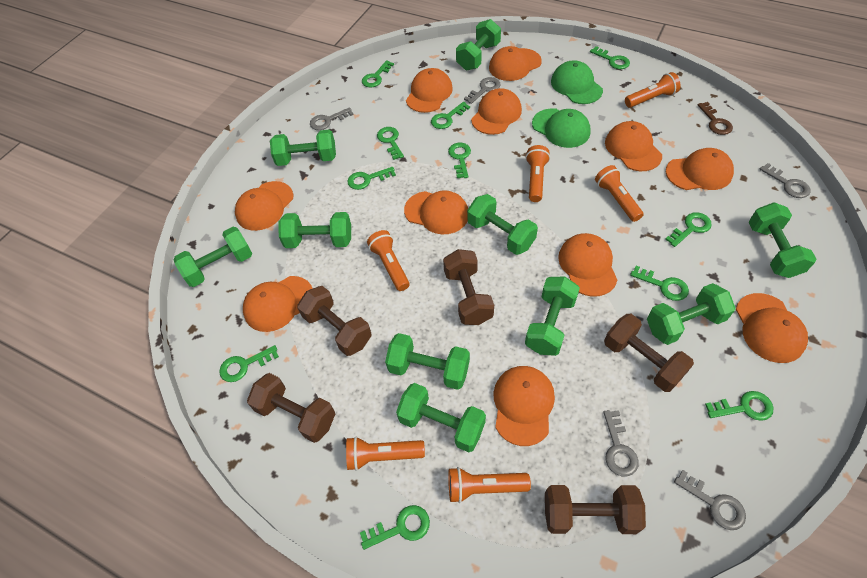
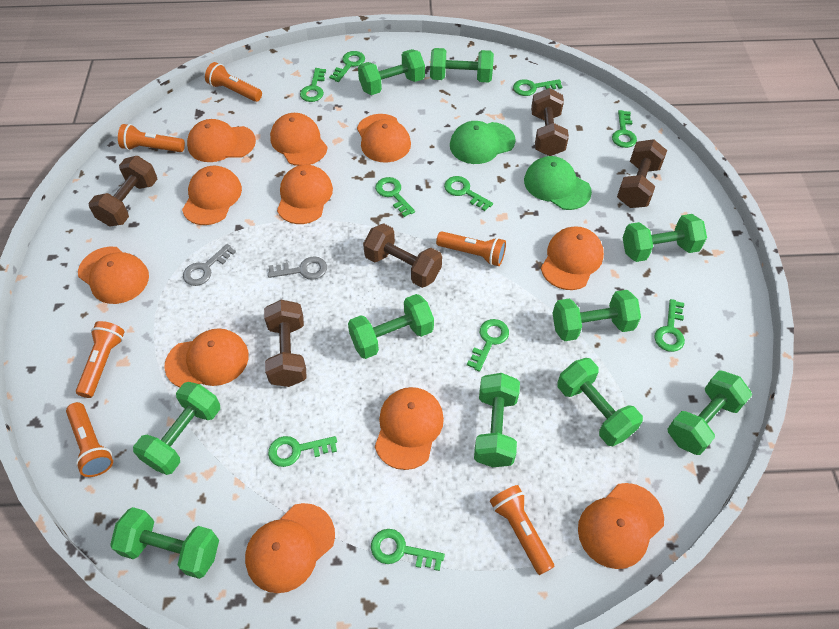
brown key: 1 -> 0
green key: 11 -> 10
grey key: 5 -> 2

